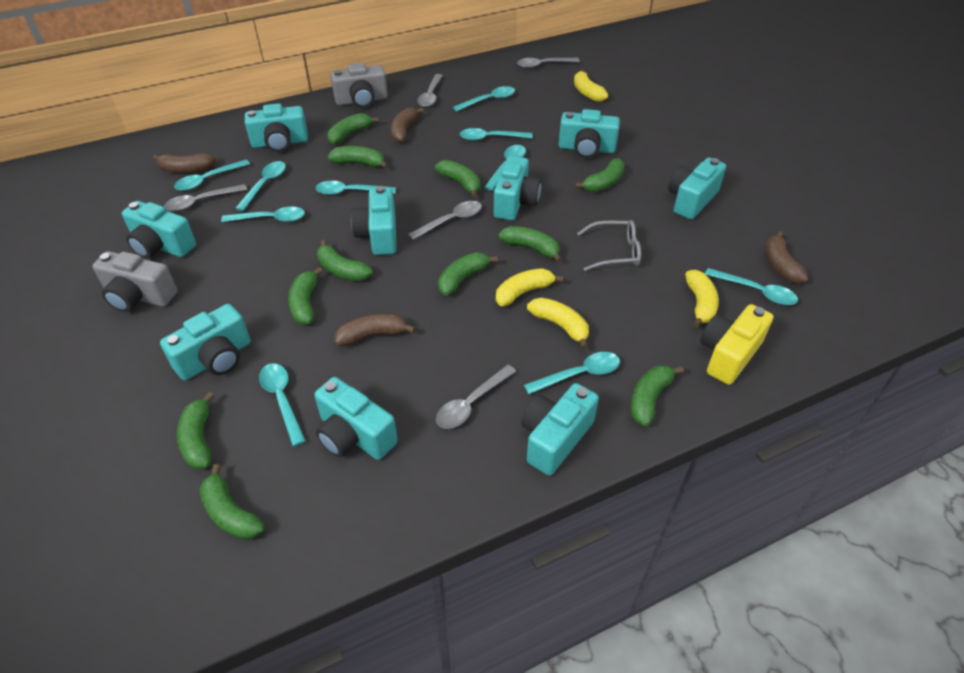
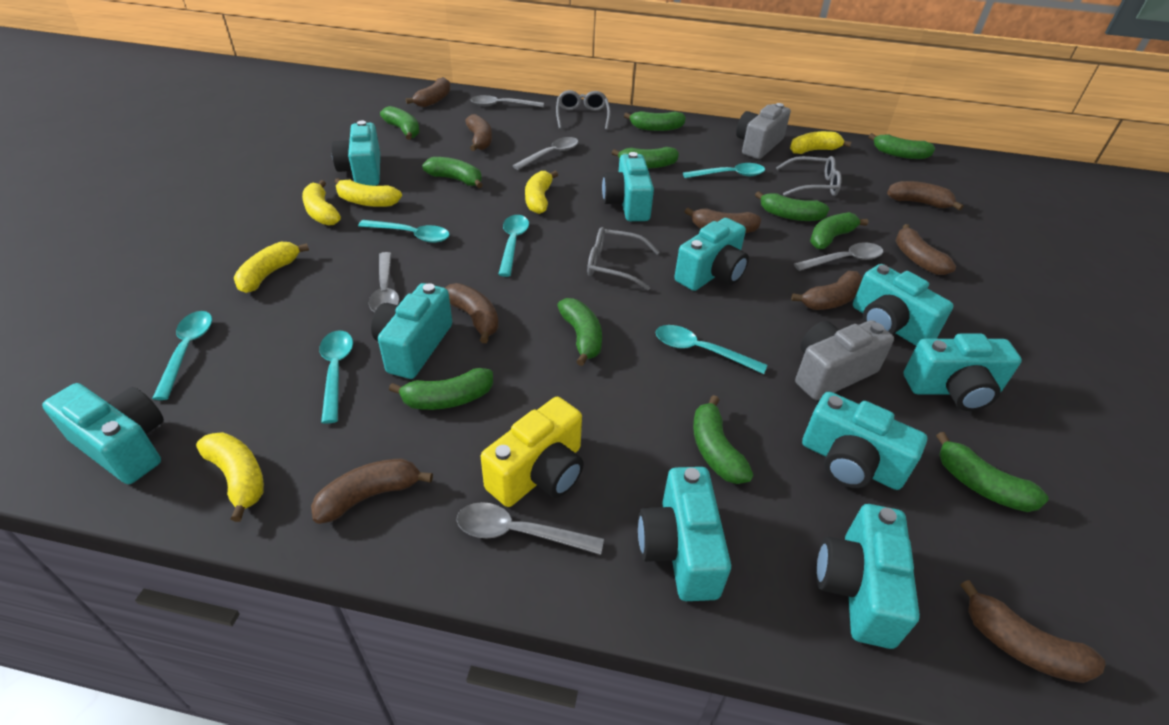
brown banana: 4 -> 9
grey glasses: 1 -> 3
turquoise camera: 9 -> 10
turquoise spoon: 10 -> 6
yellow banana: 4 -> 6

